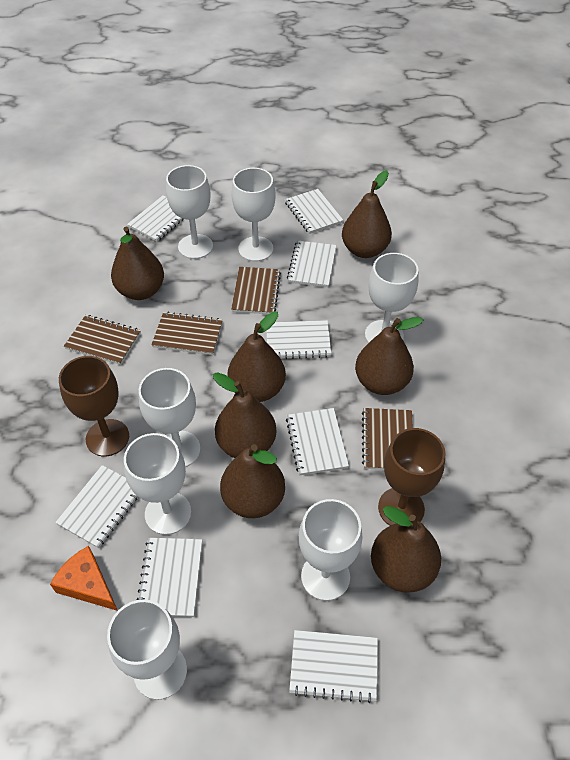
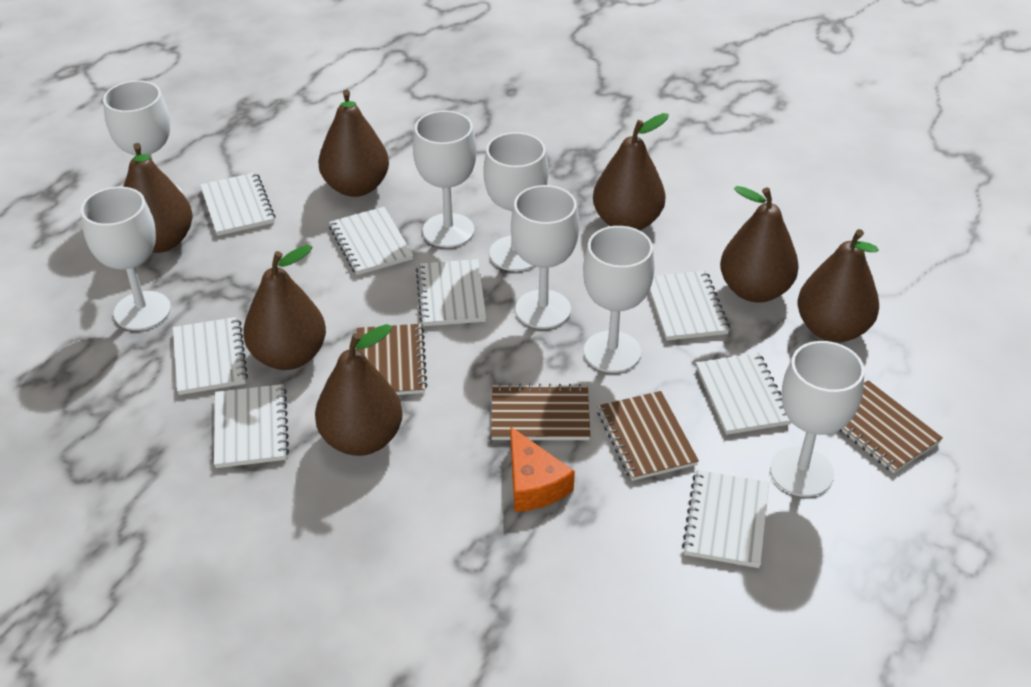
brown goblet: 2 -> 0

